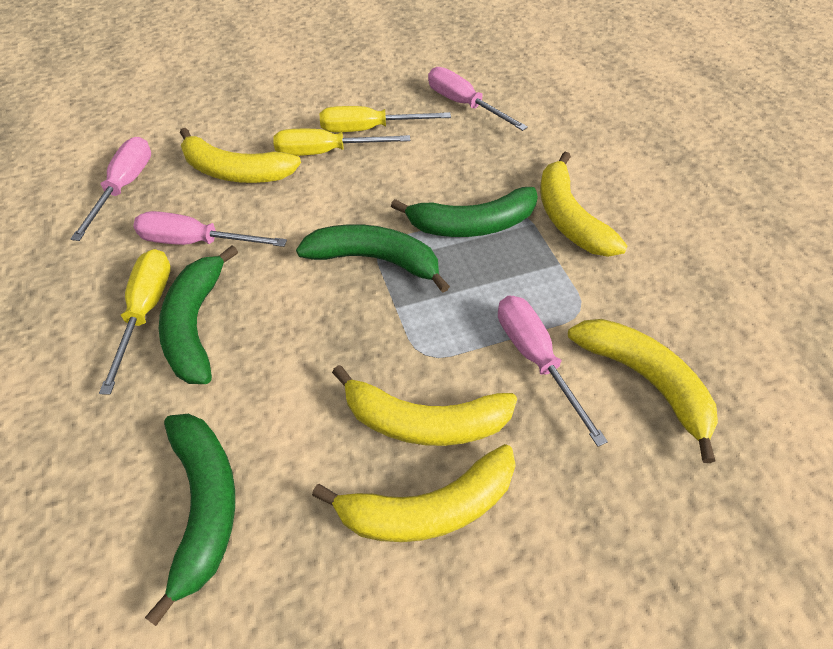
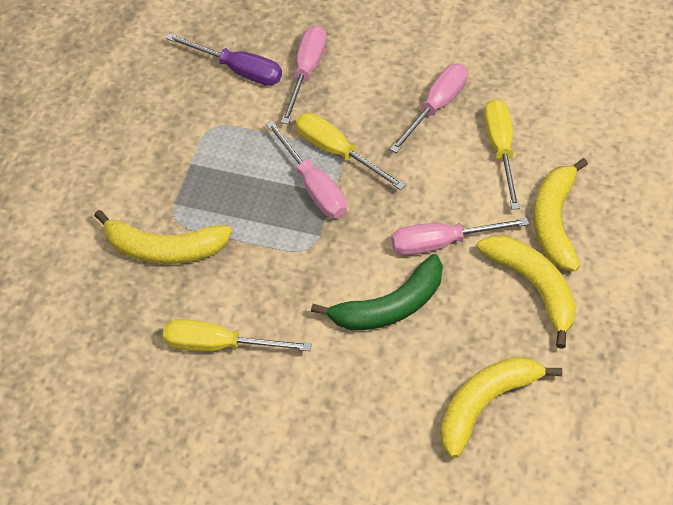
green banana: 4 -> 1
purple screwdriver: 0 -> 1
yellow banana: 5 -> 4

